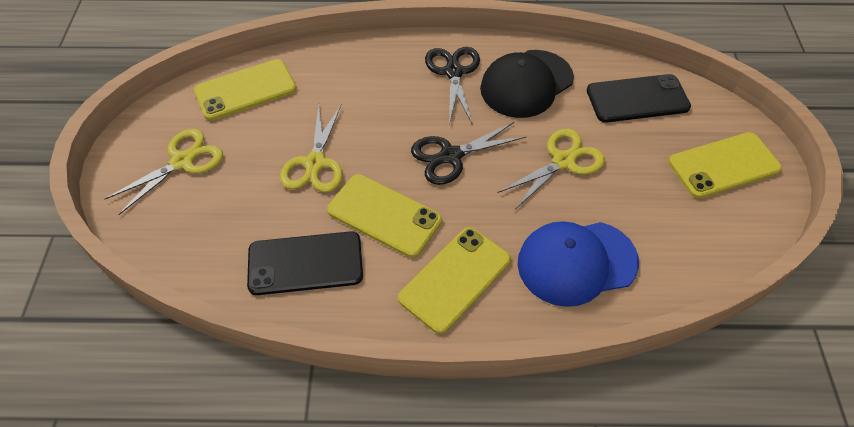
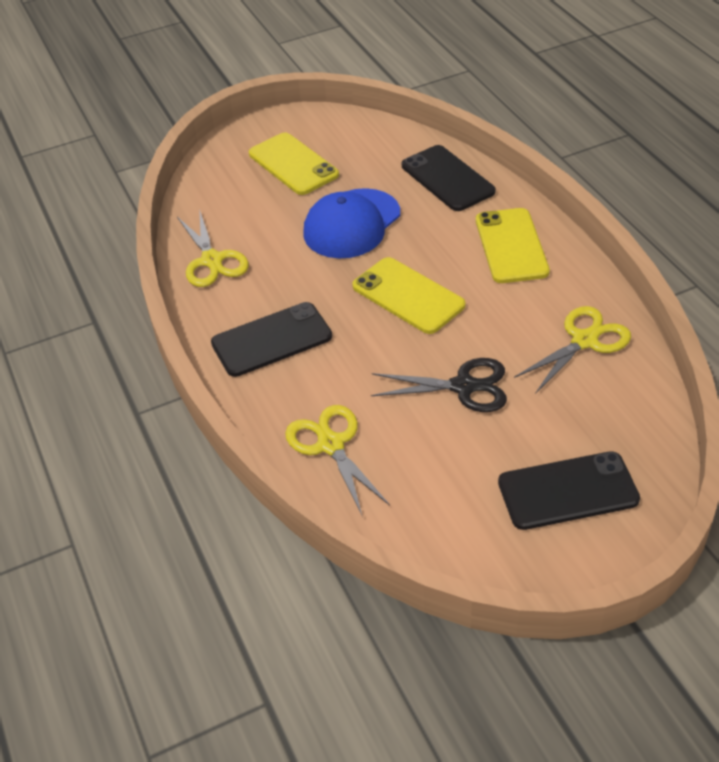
black cap: 1 -> 0
black phone: 2 -> 3
black scissors: 2 -> 1
yellow phone: 4 -> 3

